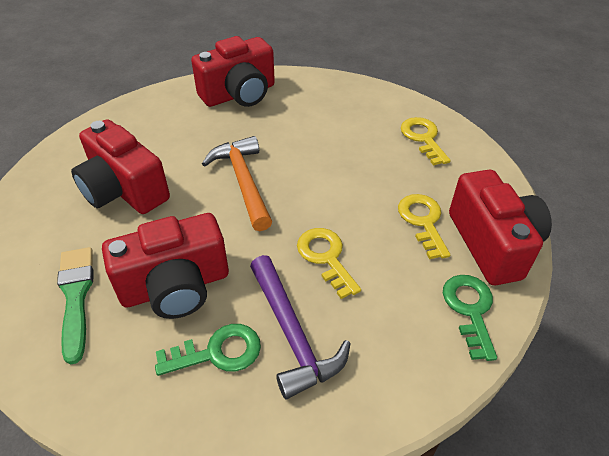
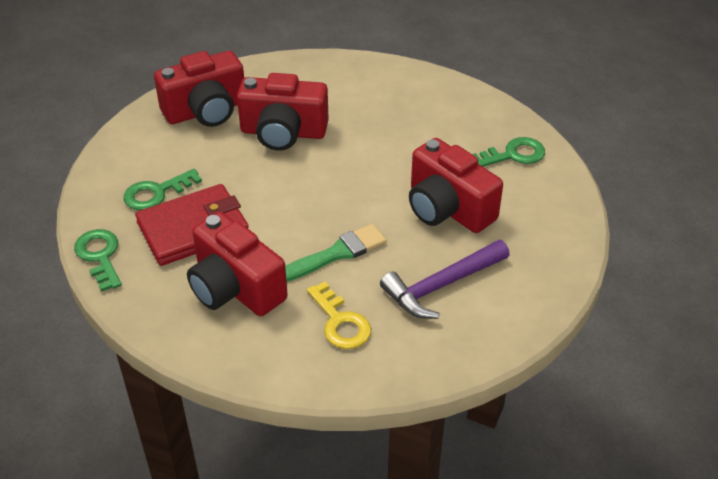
green key: 2 -> 3
orange hammer: 1 -> 0
red wallet: 0 -> 1
yellow key: 3 -> 1

